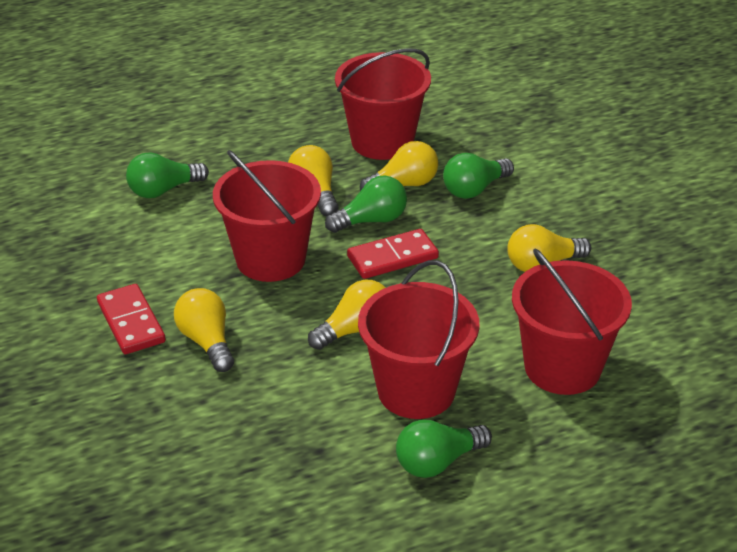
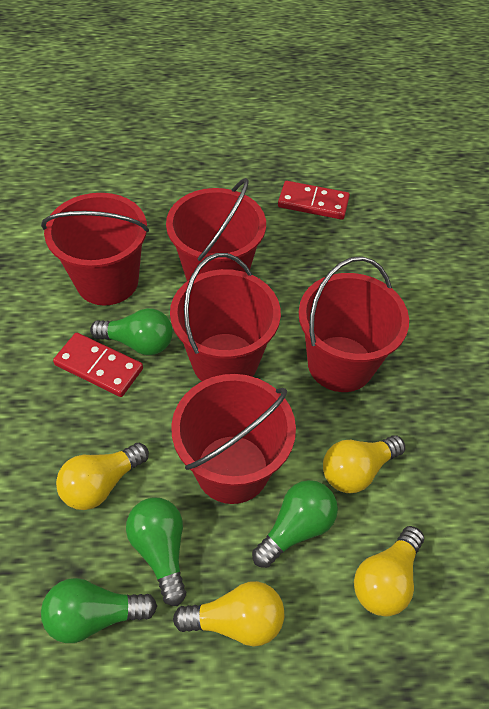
red bucket: 4 -> 5
yellow light bulb: 5 -> 4

